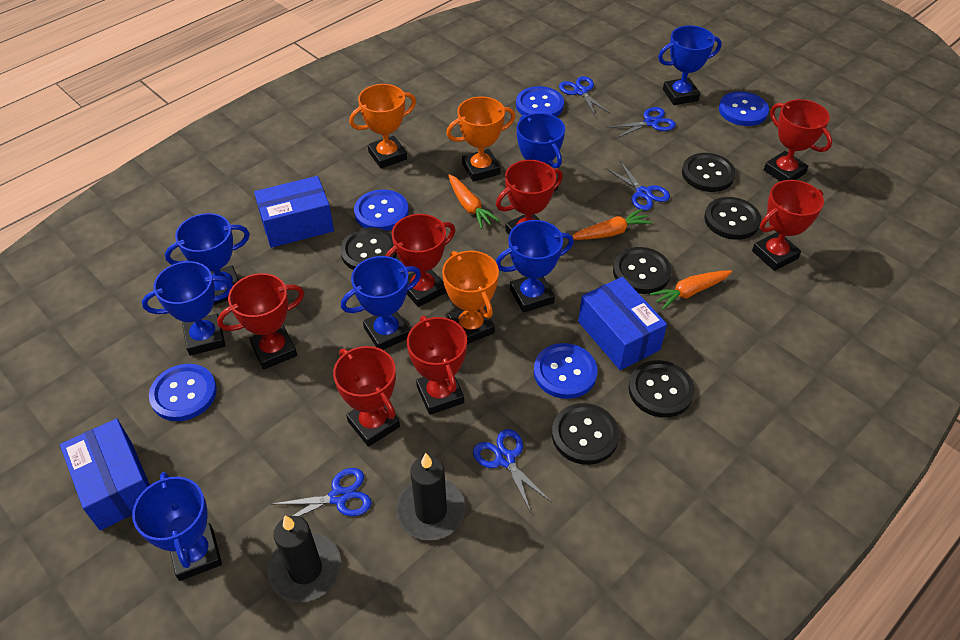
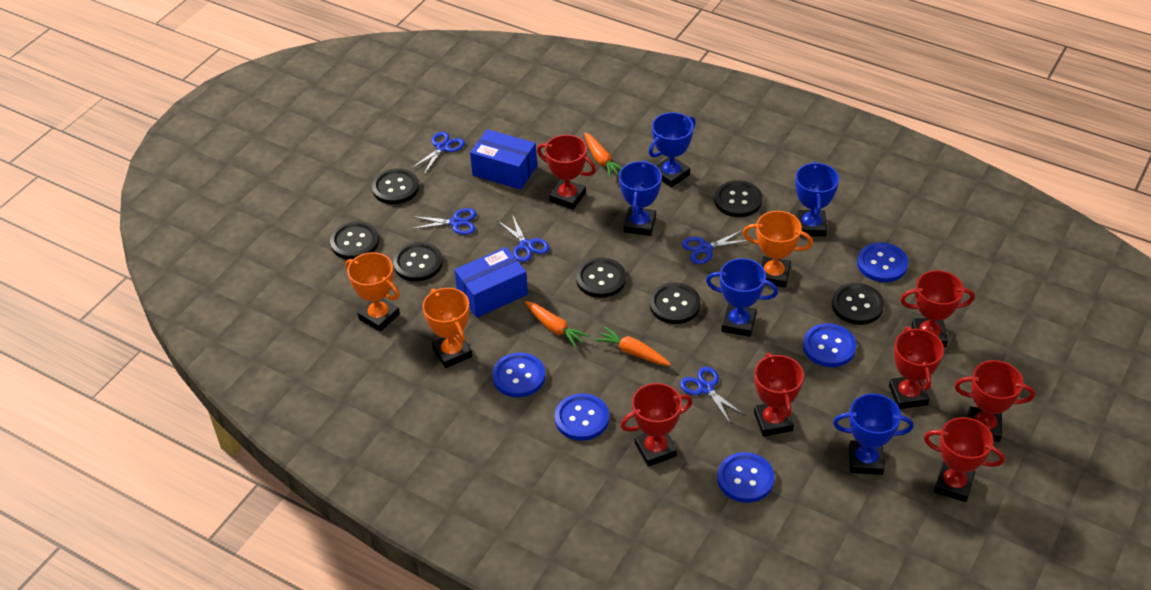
black button: 6 -> 7
black candle: 2 -> 0
blue box: 3 -> 2
blue trophy: 7 -> 5

